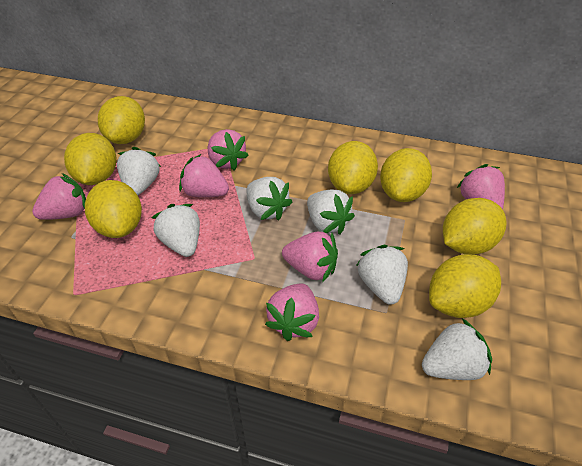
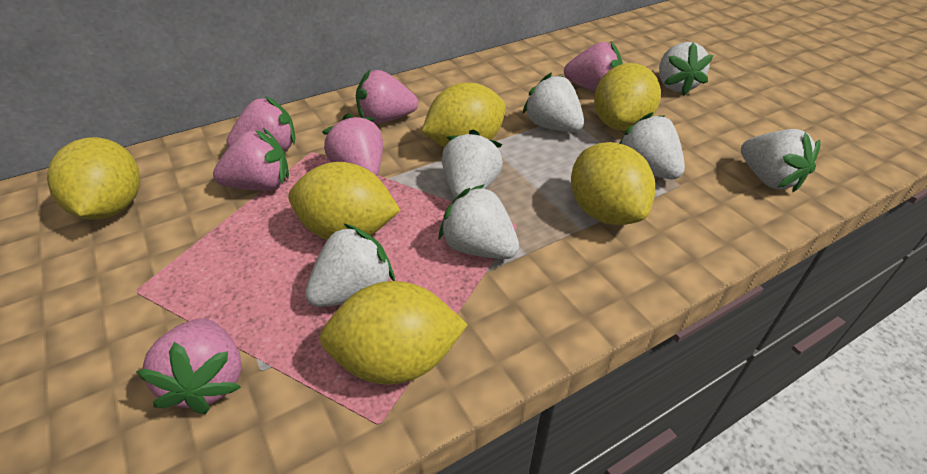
white strawberry: 6 -> 7
yellow lemon: 7 -> 6

